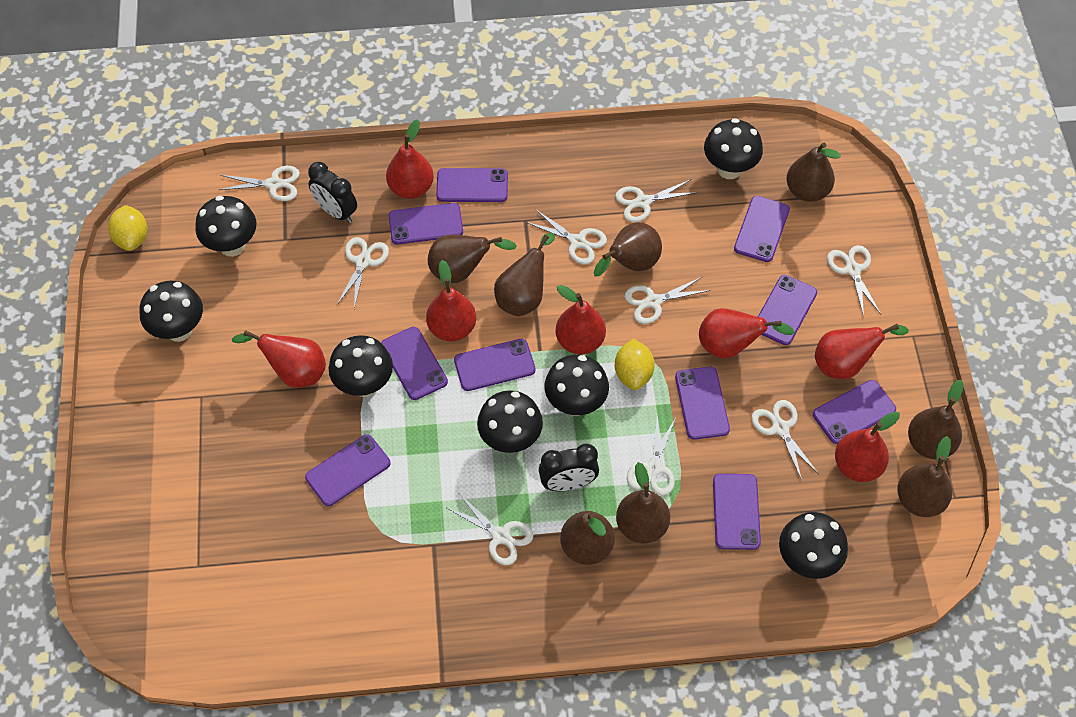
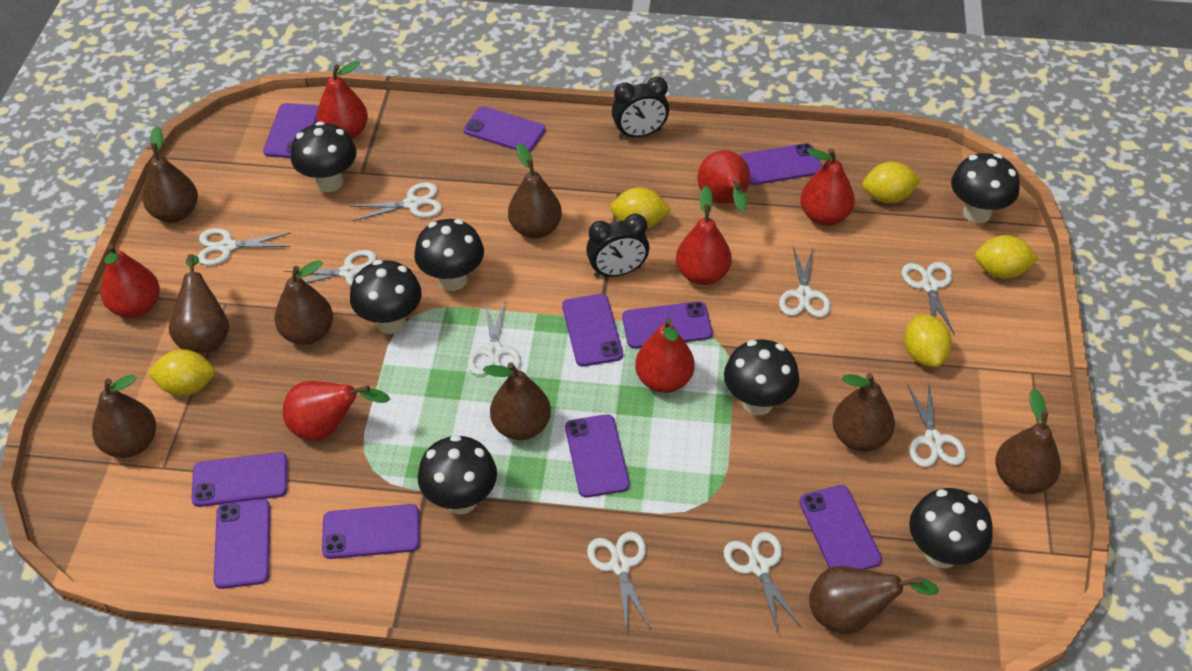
brown pear: 8 -> 9
yellow lemon: 2 -> 5

